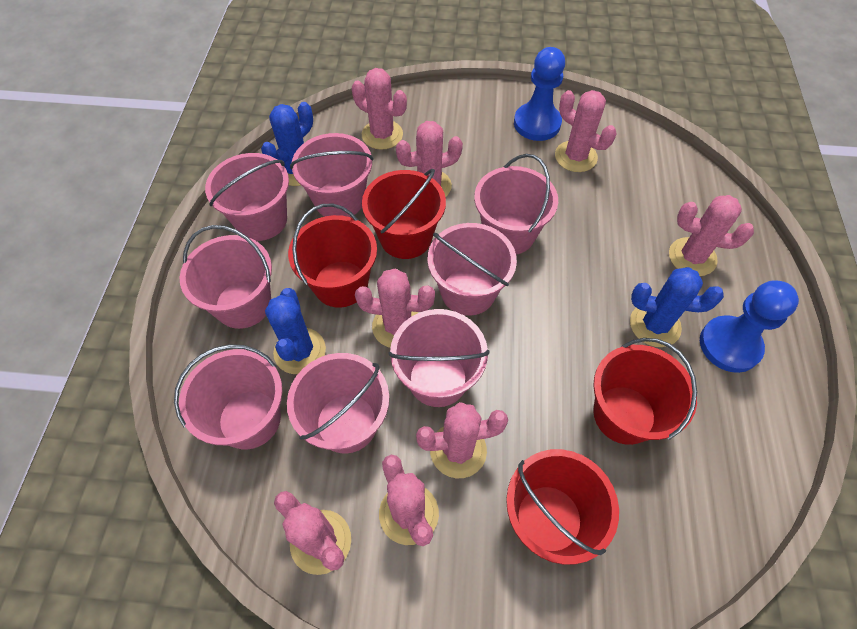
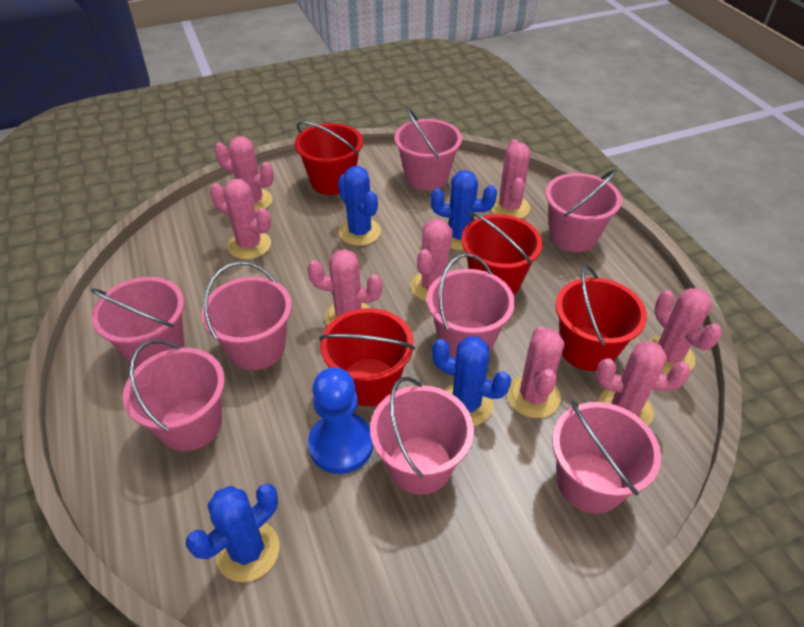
blue cactus: 3 -> 4
blue pawn: 2 -> 1

